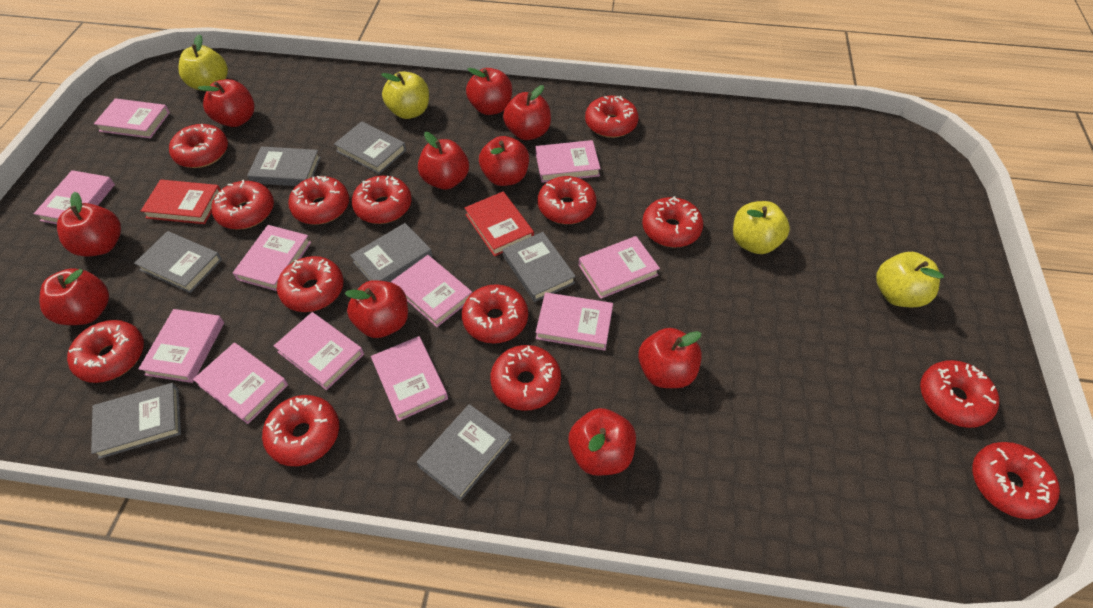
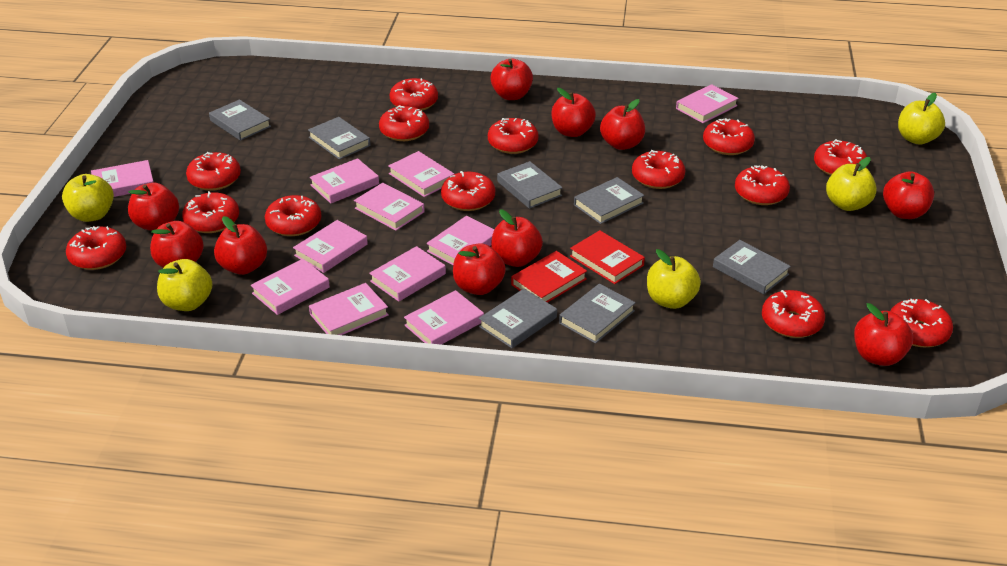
yellow apple: 4 -> 5

